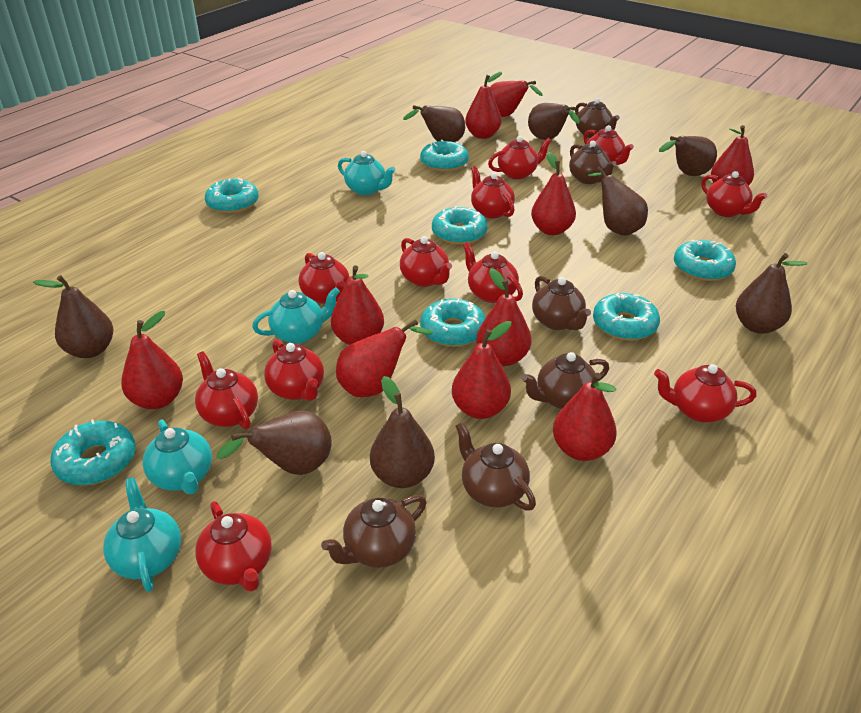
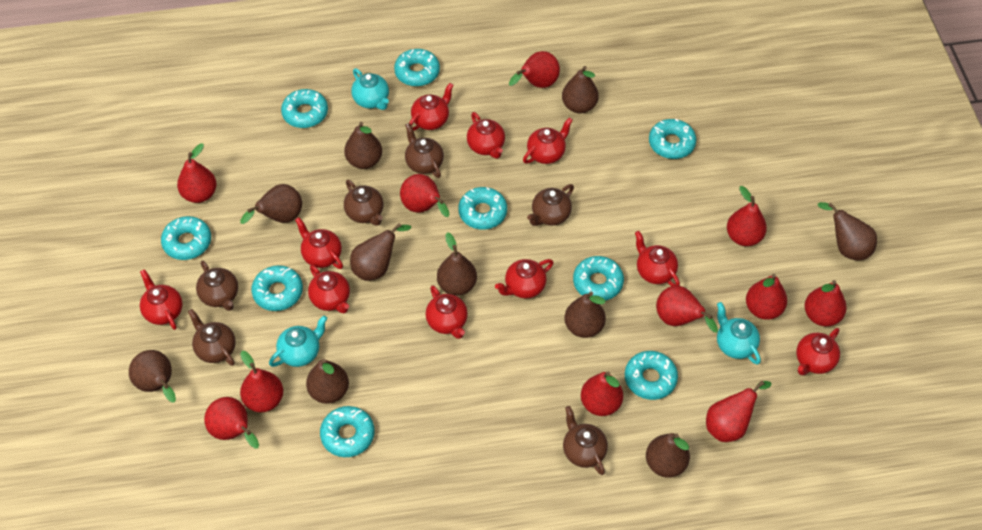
brown pear: 8 -> 10
red pear: 10 -> 11
red teapot: 11 -> 10
turquoise donut: 7 -> 9
turquoise teapot: 4 -> 3

